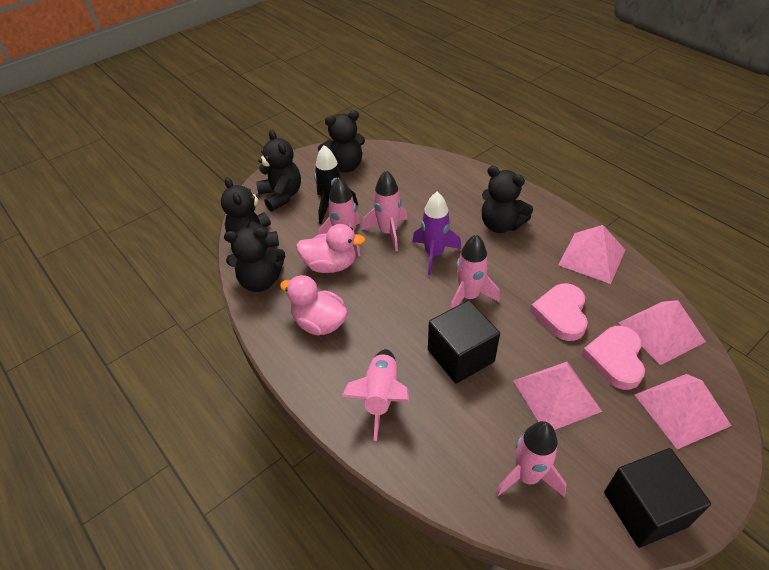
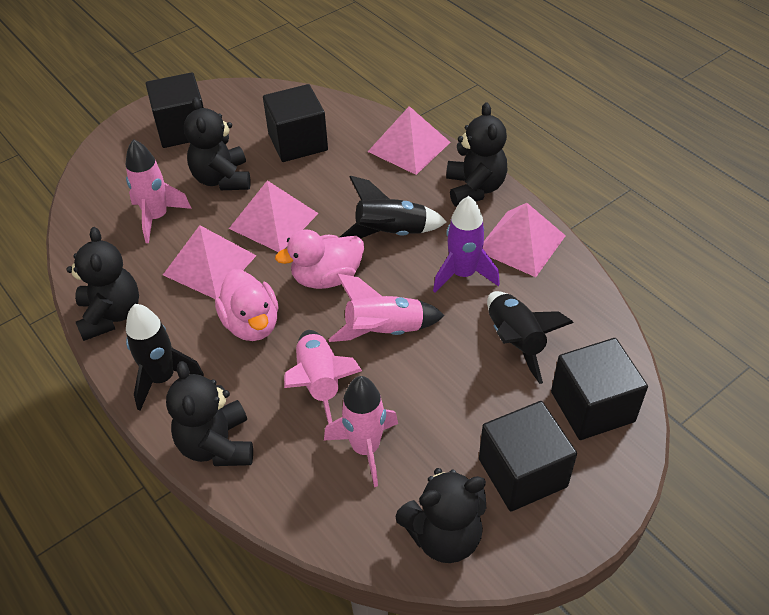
black cube: 2 -> 4
black rocket: 1 -> 3
pink heart: 2 -> 0
pink rocket: 5 -> 4

